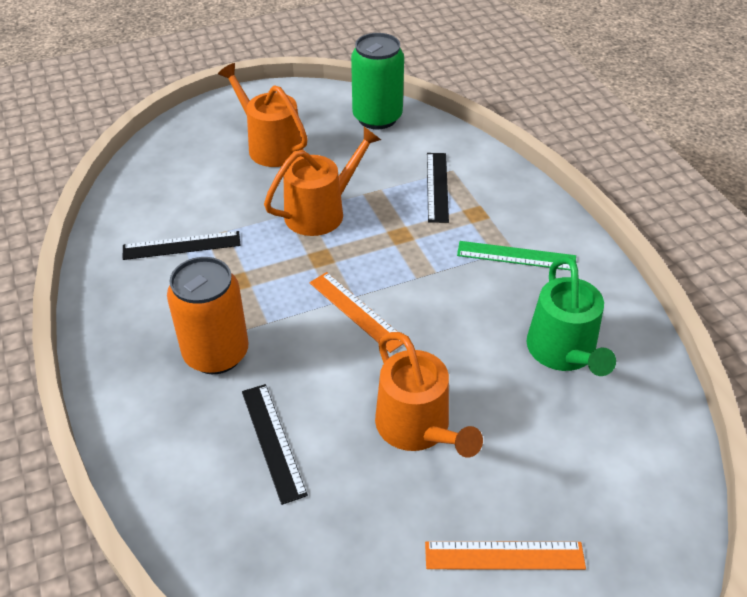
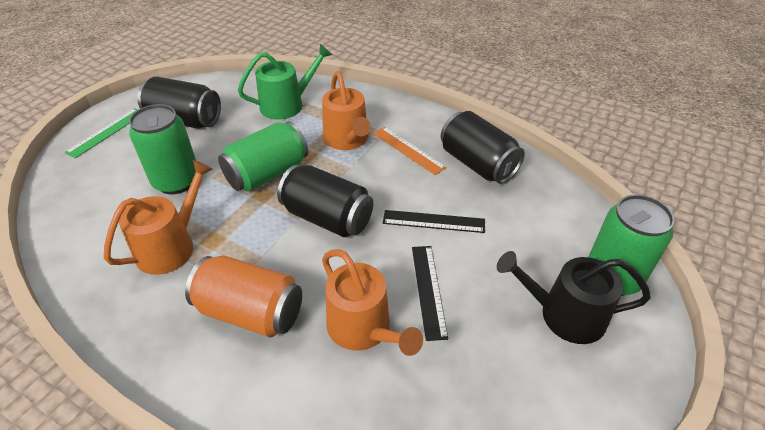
black can: 0 -> 3
black ruler: 3 -> 2
black watering can: 0 -> 1
green can: 1 -> 3
orange ruler: 2 -> 1

